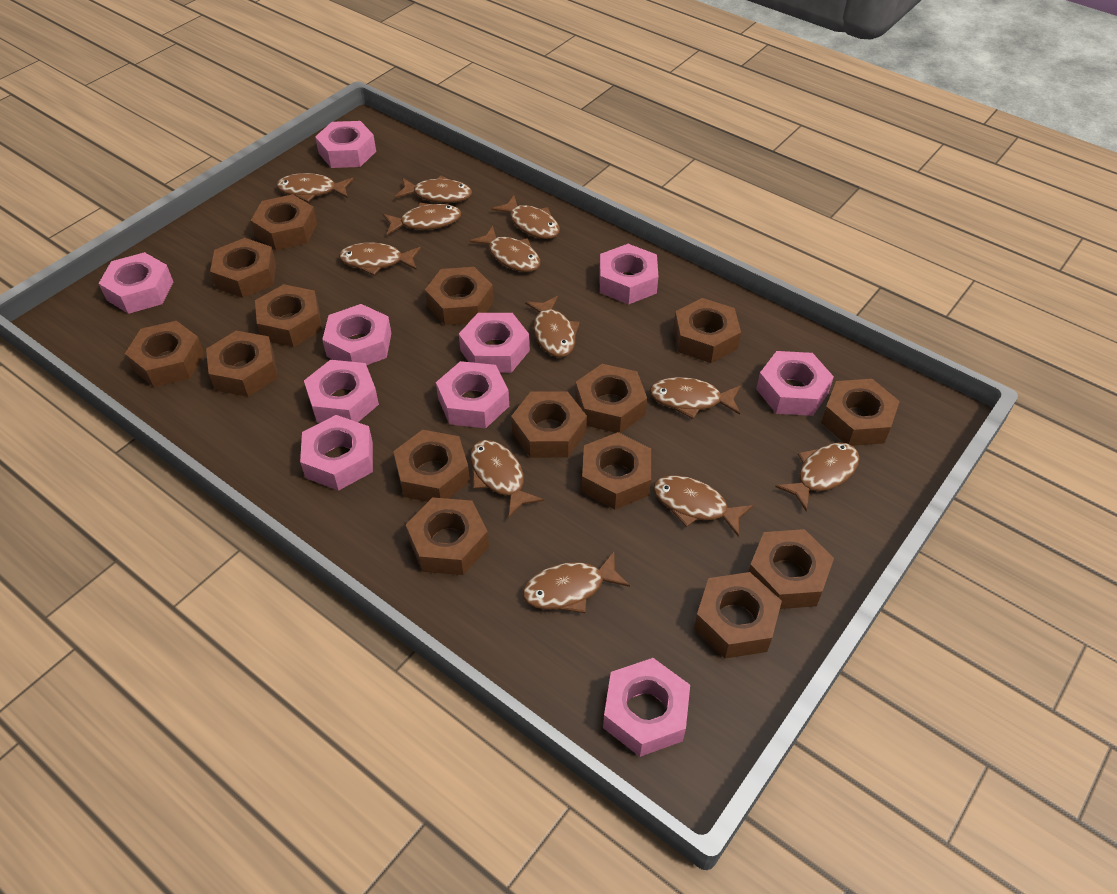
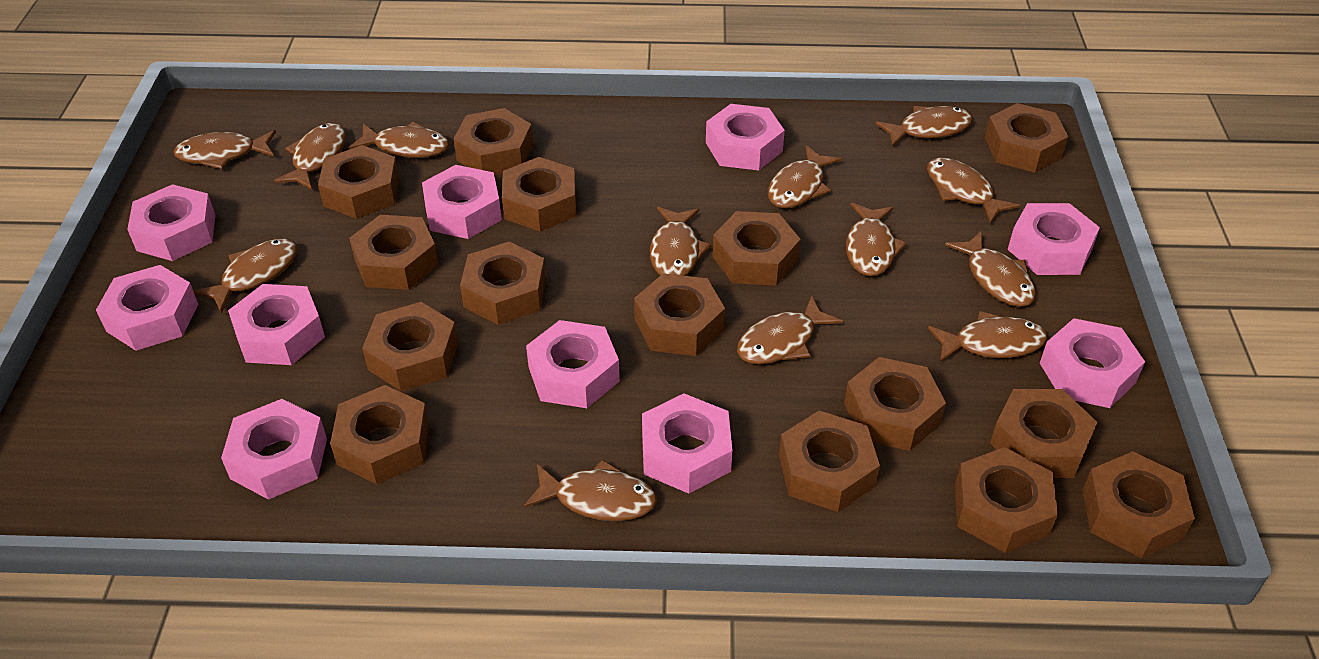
brown fish: 12 -> 13

